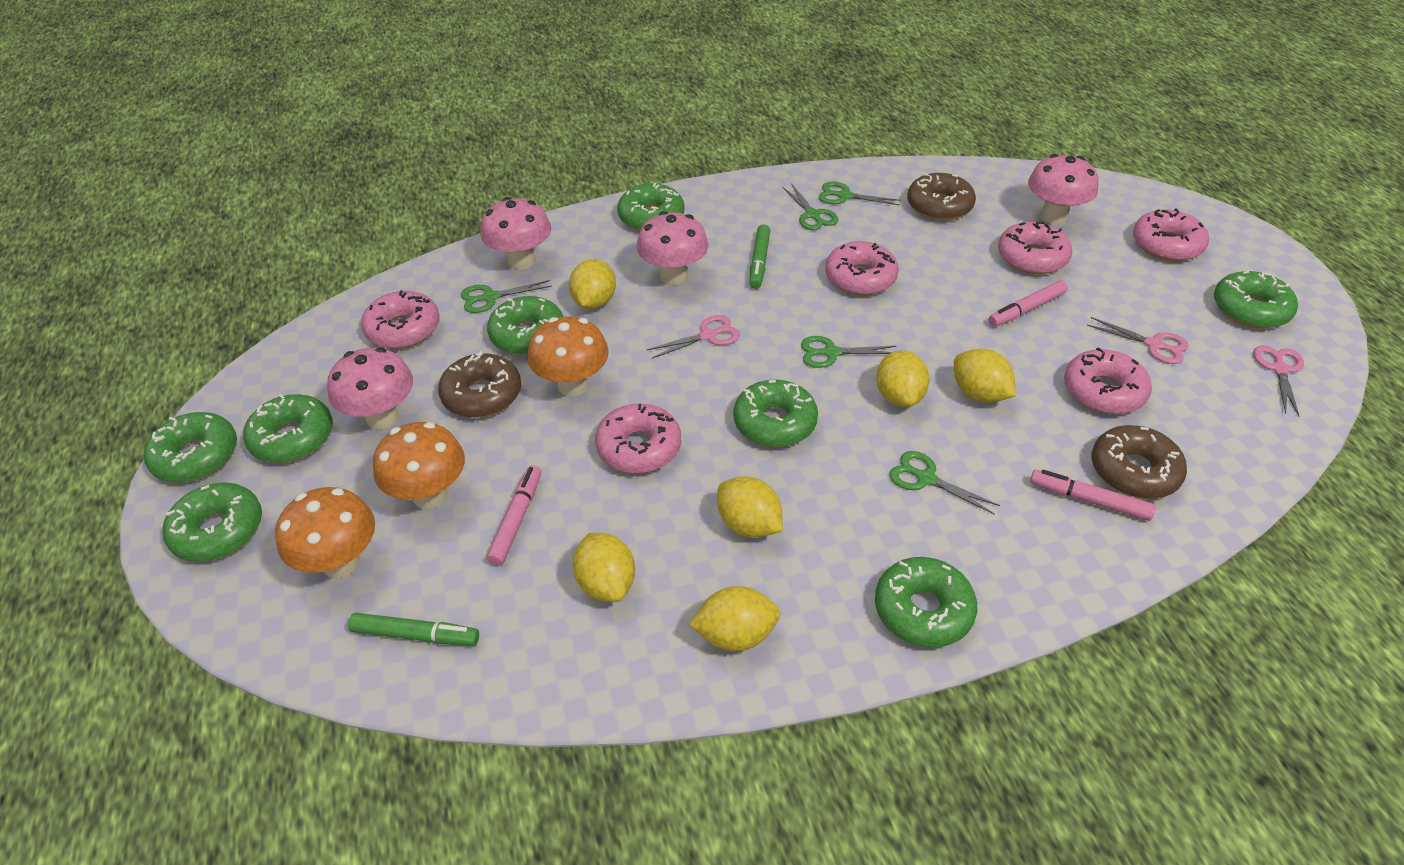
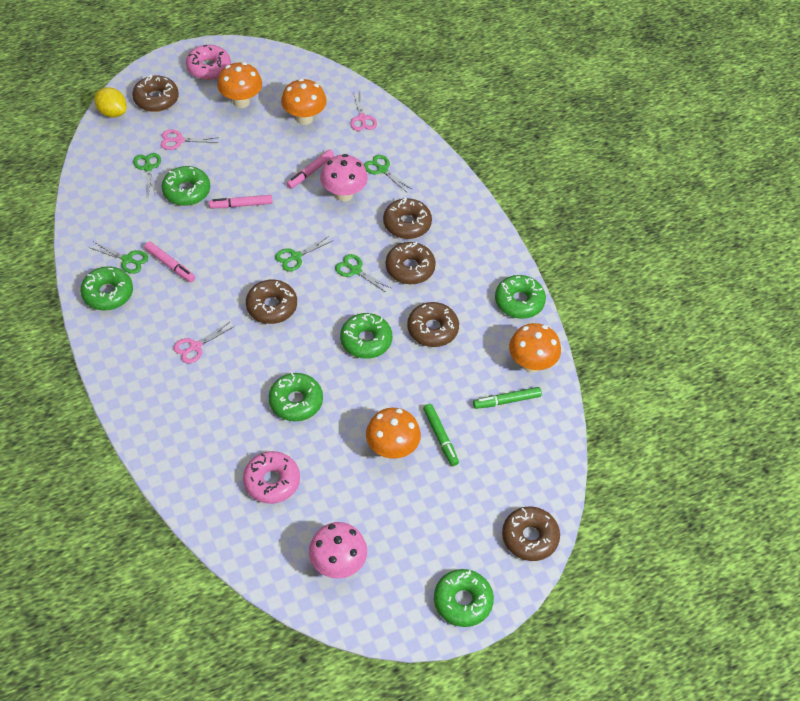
brown donut: 3 -> 6
green donut: 8 -> 6
orange mushroom: 3 -> 4
pink donut: 6 -> 2
pink mushroom: 4 -> 2
yellow lemon: 6 -> 1

